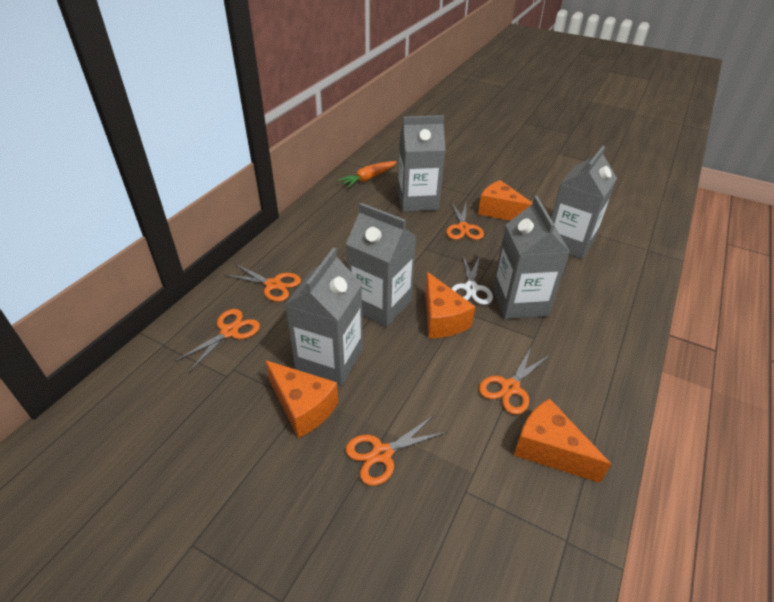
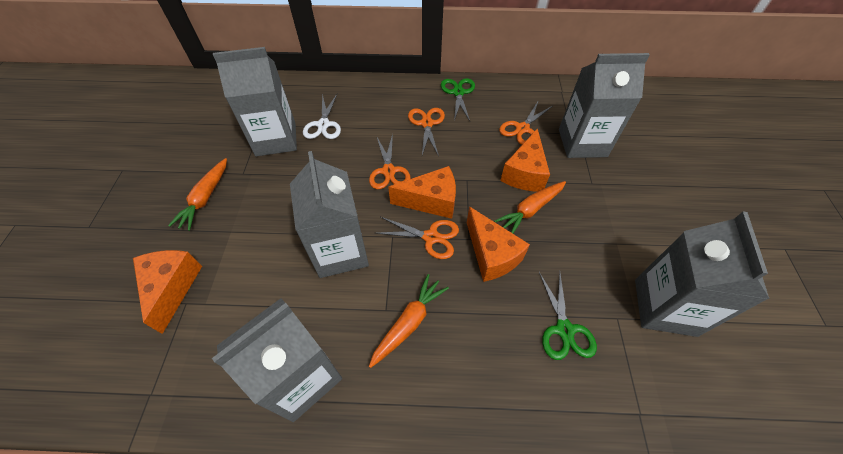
green scissors: 0 -> 2
orange carrot: 1 -> 3
orange scissors: 5 -> 4

